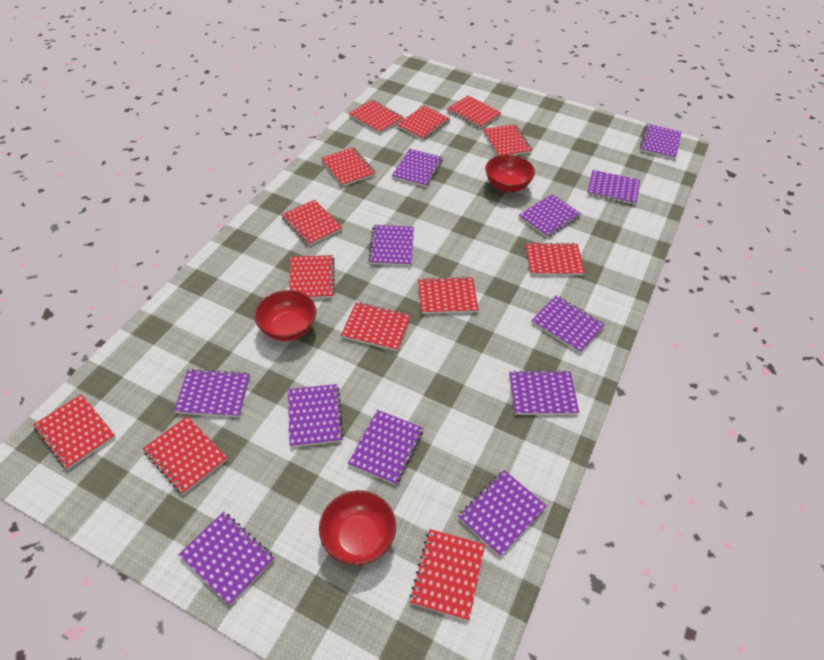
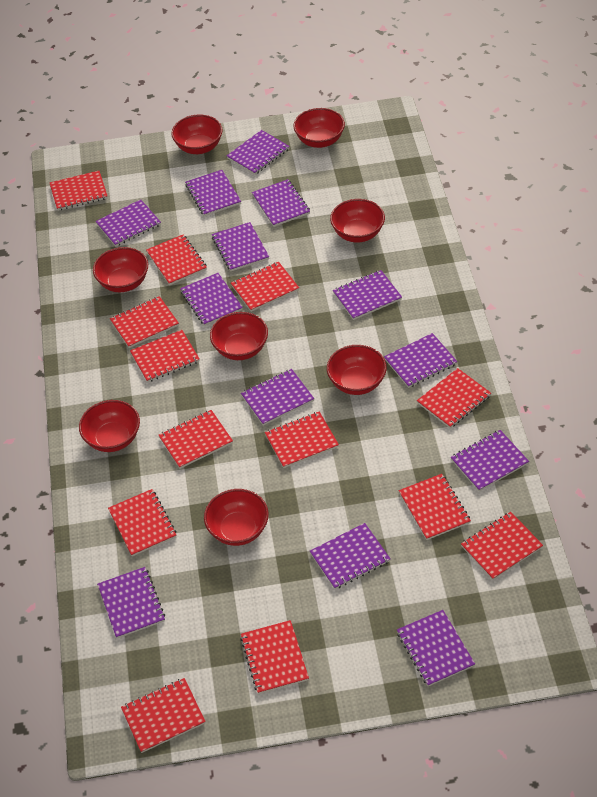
purple notebook: 12 -> 13
red bowl: 3 -> 8

